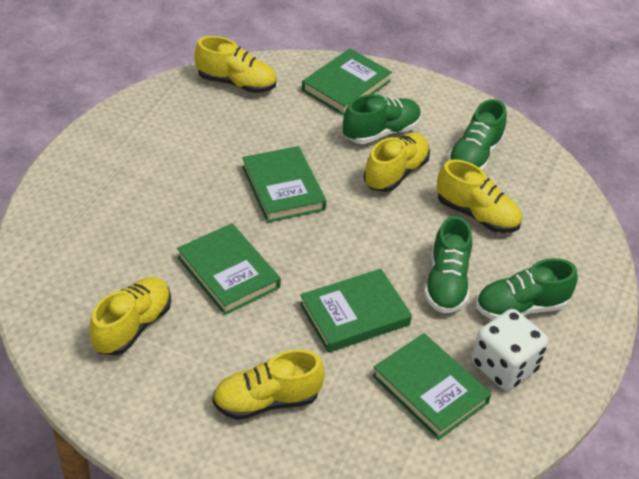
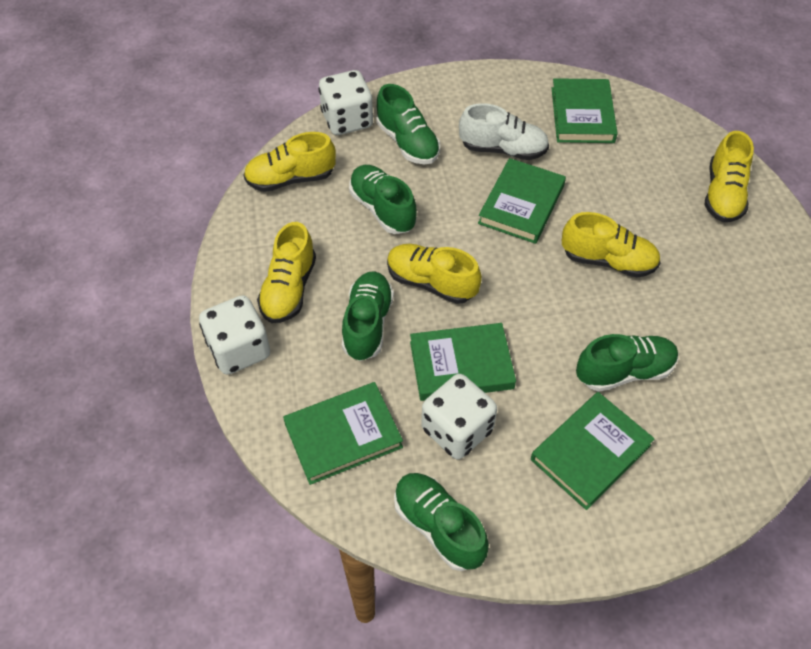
green shoe: 4 -> 5
white dice: 1 -> 3
white shoe: 0 -> 1

